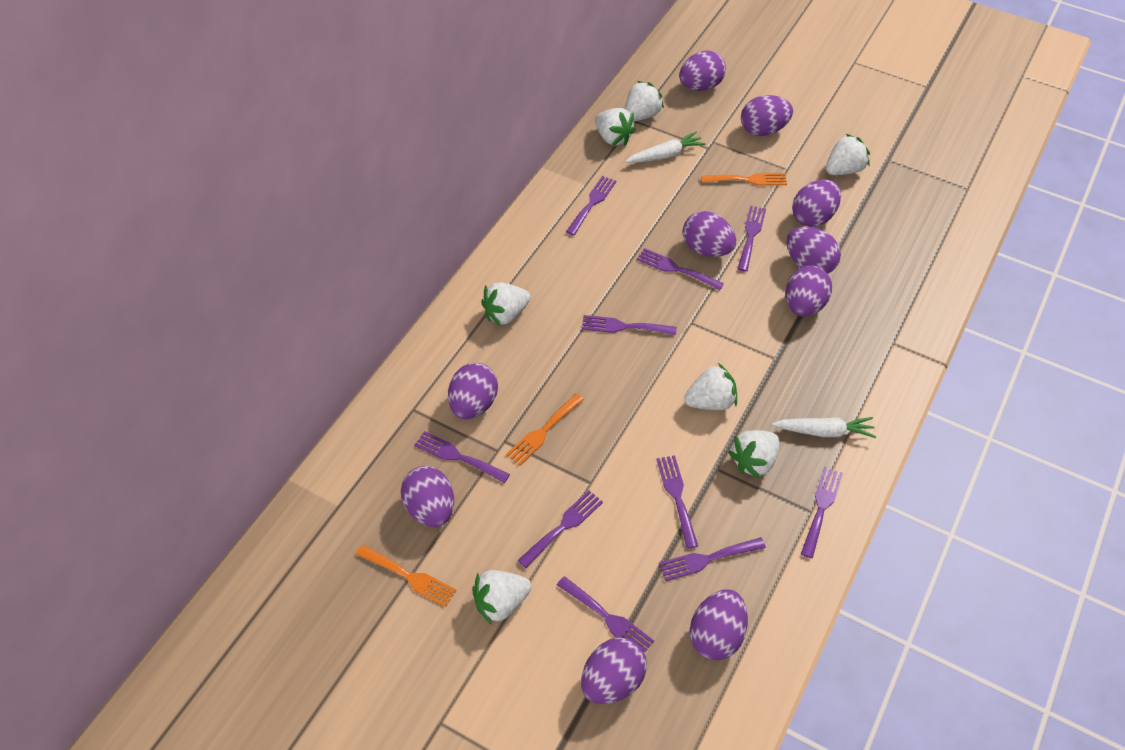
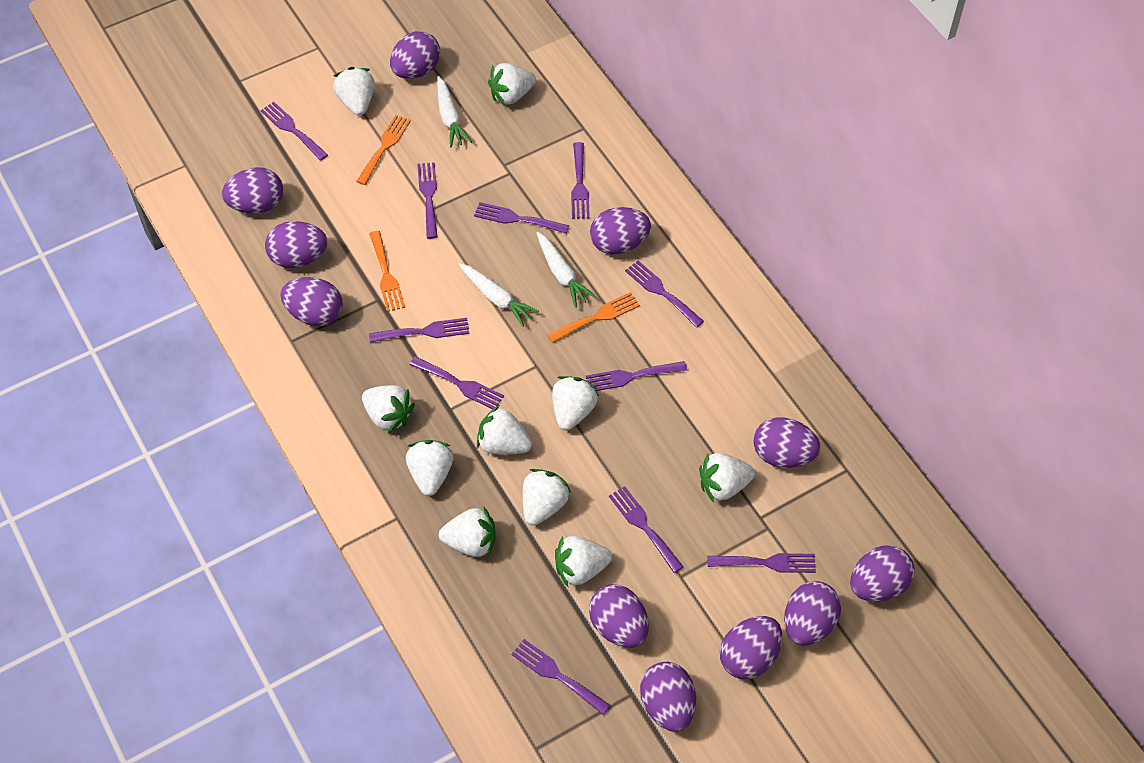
purple egg: 10 -> 11
purple fork: 10 -> 11
white carrot: 2 -> 3
white strawberry: 7 -> 10

